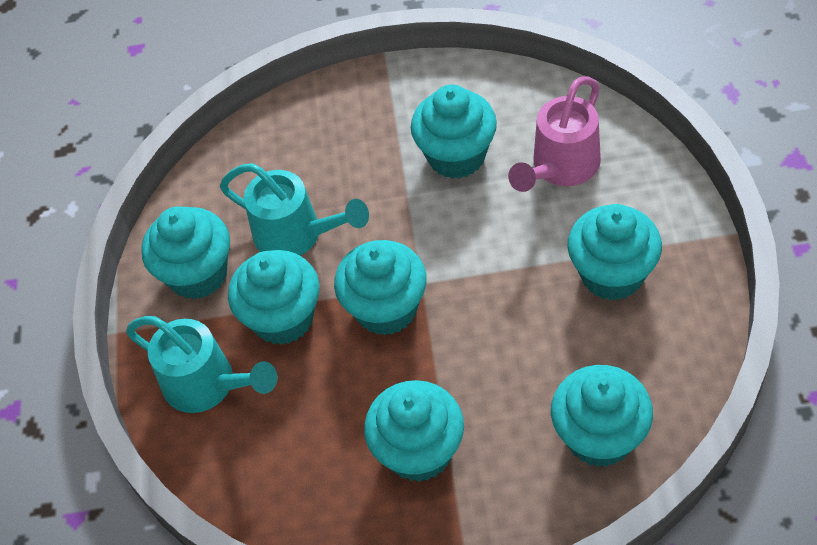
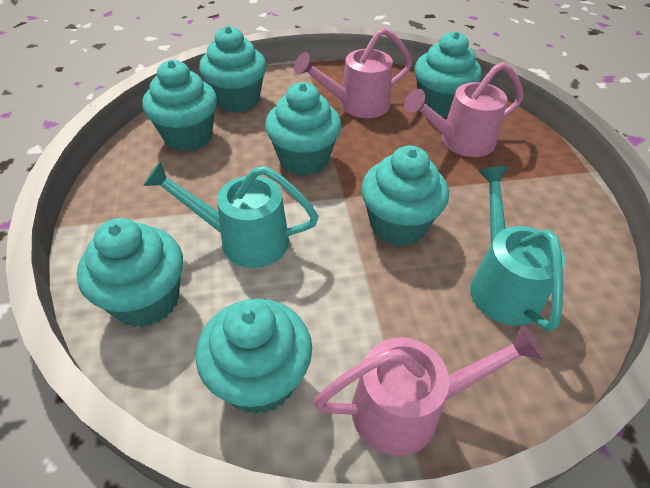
pink watering can: 1 -> 3

